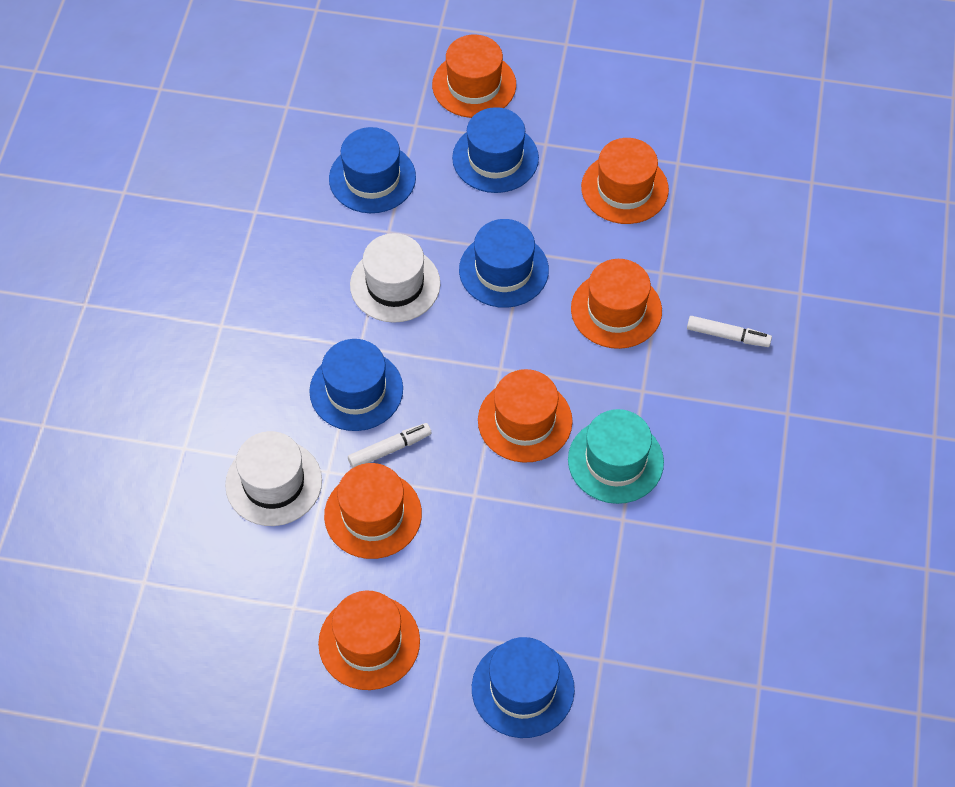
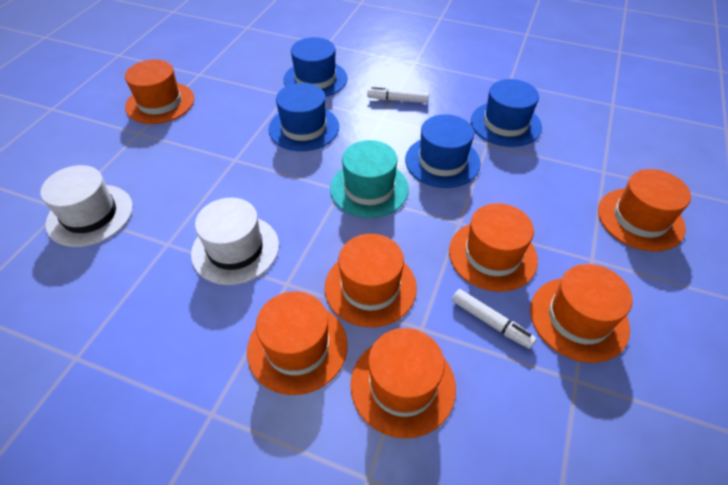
blue hat: 5 -> 4
orange hat: 6 -> 7

